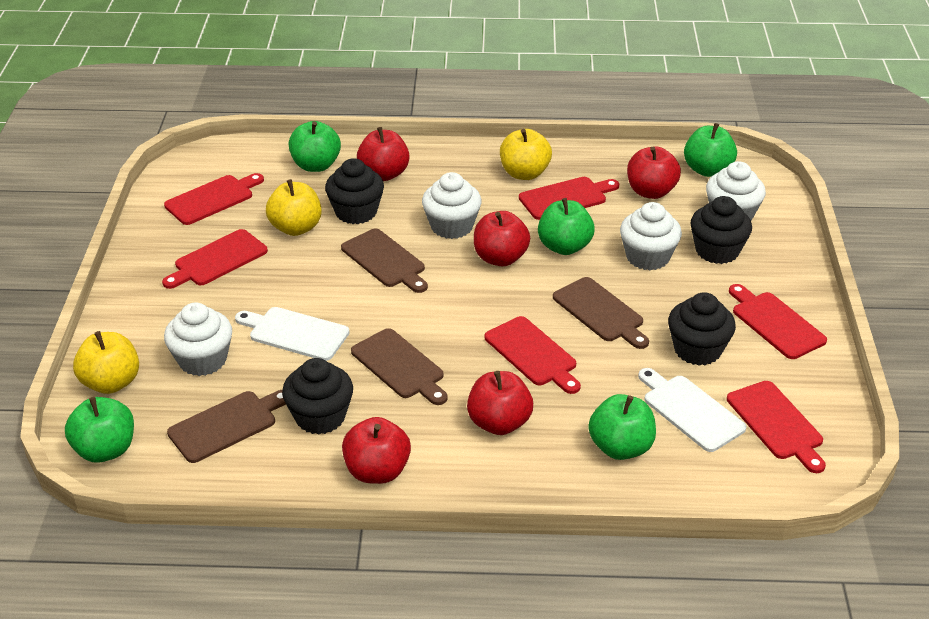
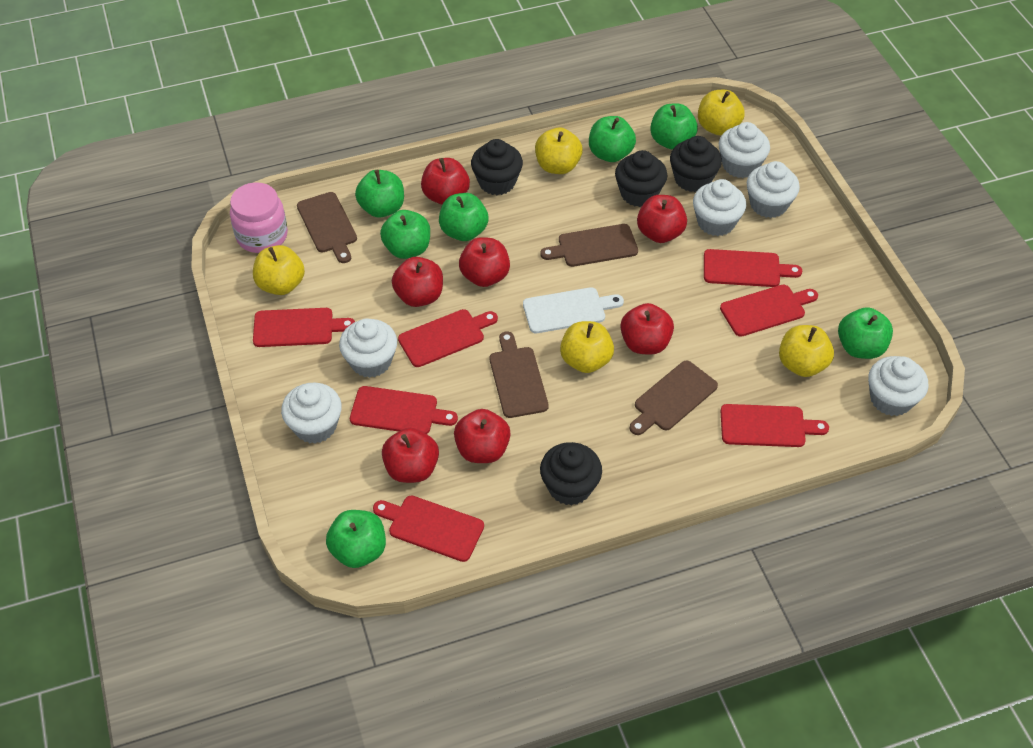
green apple: 5 -> 7
pink jar: 0 -> 1
red apple: 5 -> 7
red cutting board: 6 -> 7
white cupcake: 4 -> 6
white cutting board: 2 -> 1
yellow apple: 3 -> 5

